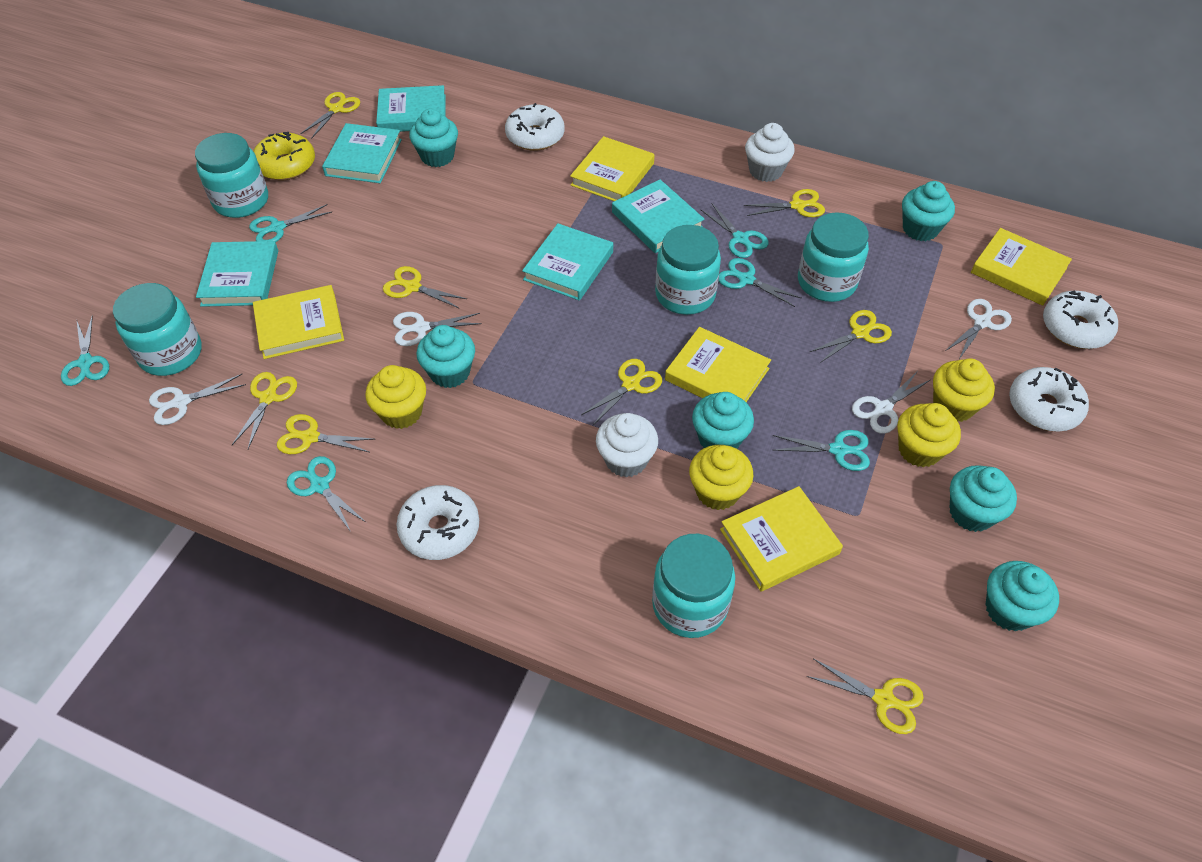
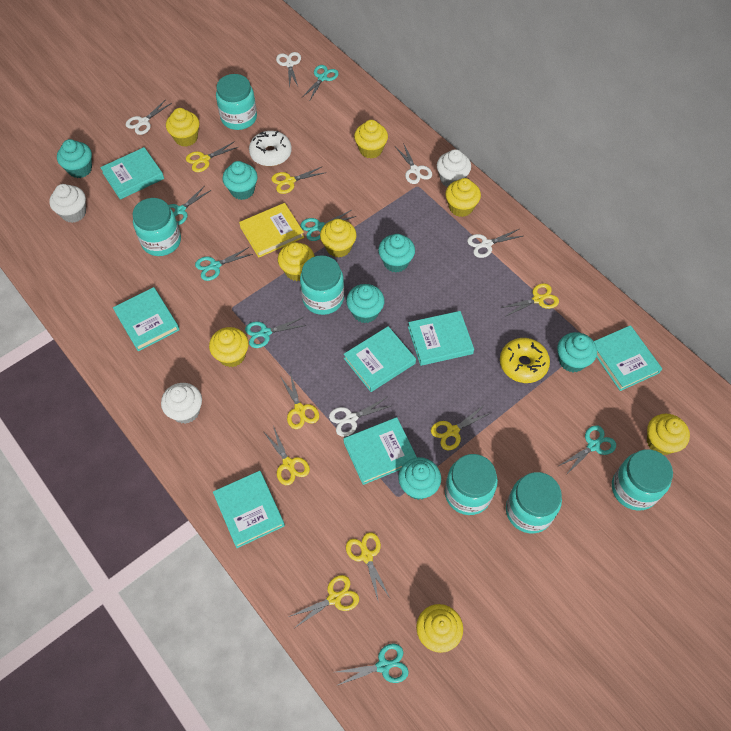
turquoise book: 5 -> 7
turquoise jar: 5 -> 6
turquoise scissors: 6 -> 7
white cupcake: 2 -> 3
white donut: 4 -> 1
white scissors: 4 -> 5
yellow book: 5 -> 1
yellow cupcake: 4 -> 8

